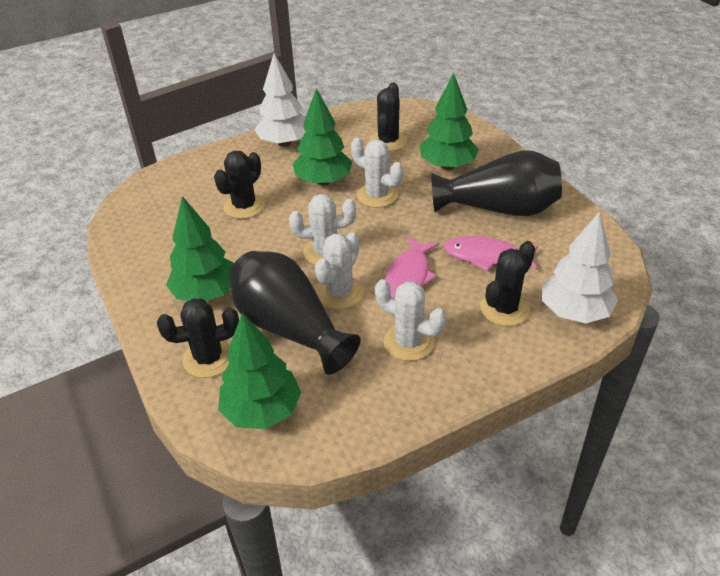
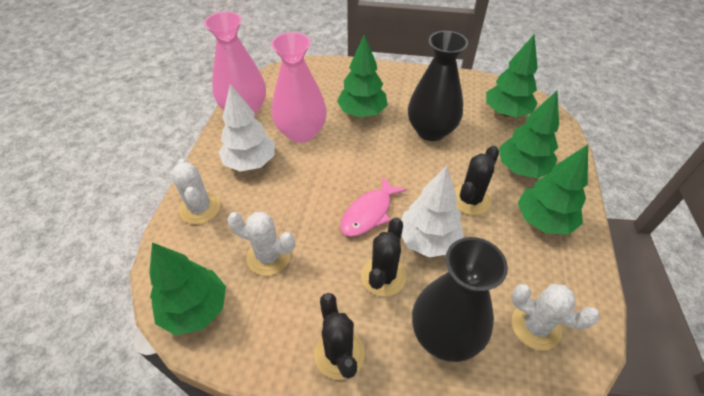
black cactus: 4 -> 3
green tree: 4 -> 5
pink fish: 2 -> 1
pink vase: 0 -> 2
white cactus: 4 -> 3

